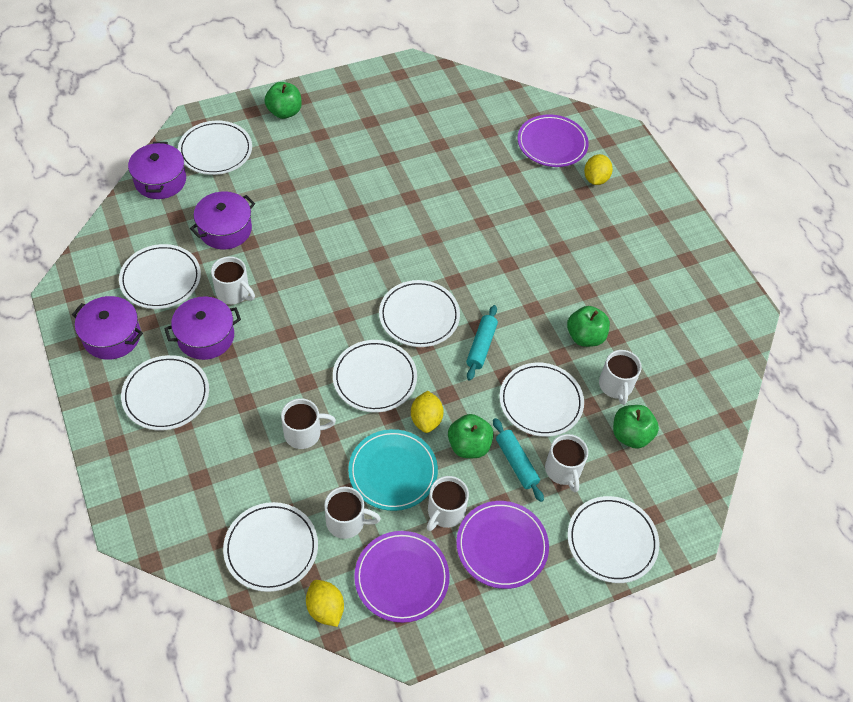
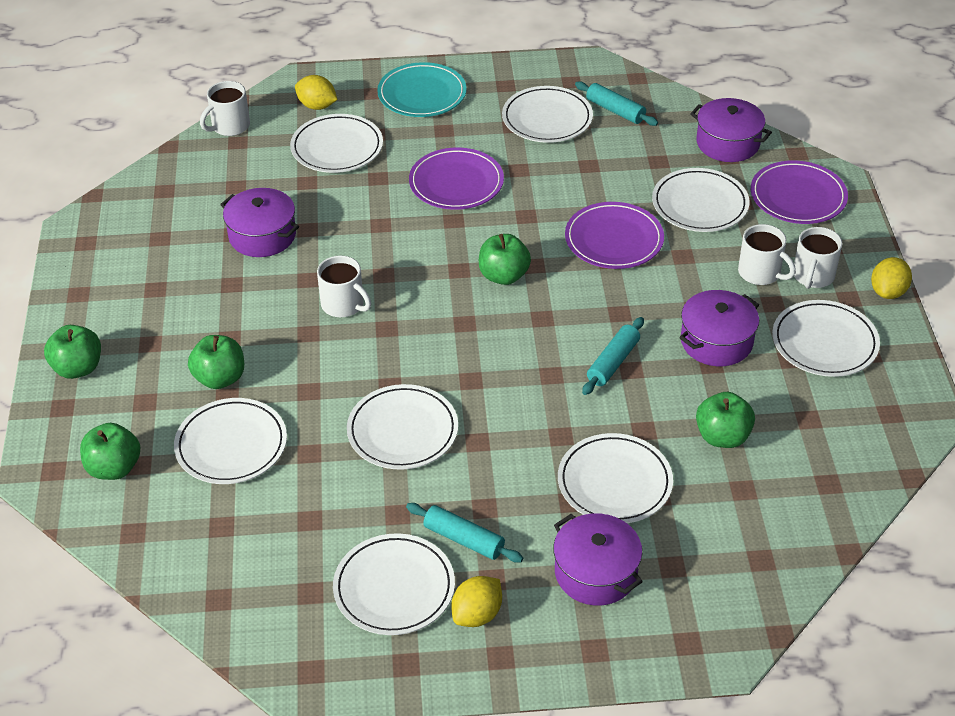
green apple: 4 -> 5
turquoise rolling pin: 2 -> 3
white mug: 6 -> 4

